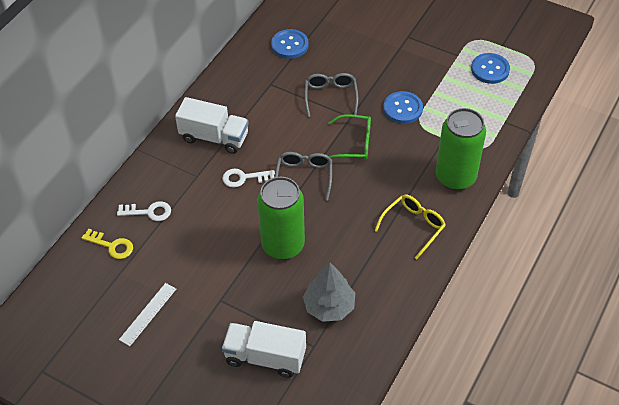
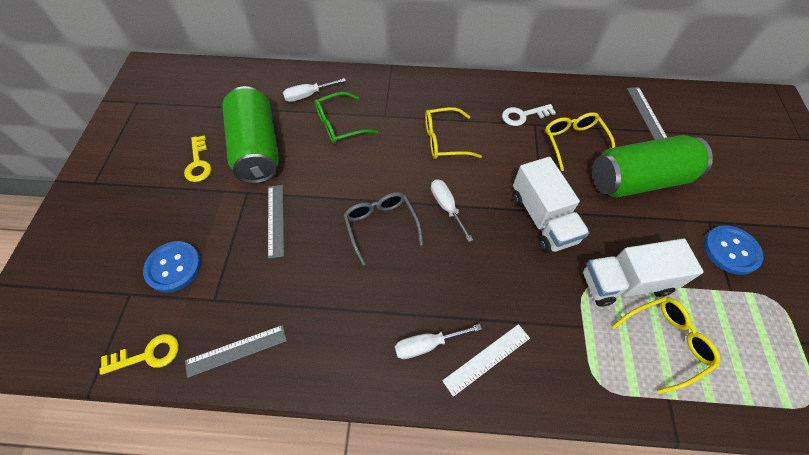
blue button: 3 -> 2
grey glasses: 2 -> 1
grey ruler: 0 -> 3
grey tree: 1 -> 0
white key: 2 -> 1
white screwdriver: 0 -> 3
yellow glasses: 1 -> 3
yellow key: 1 -> 2

